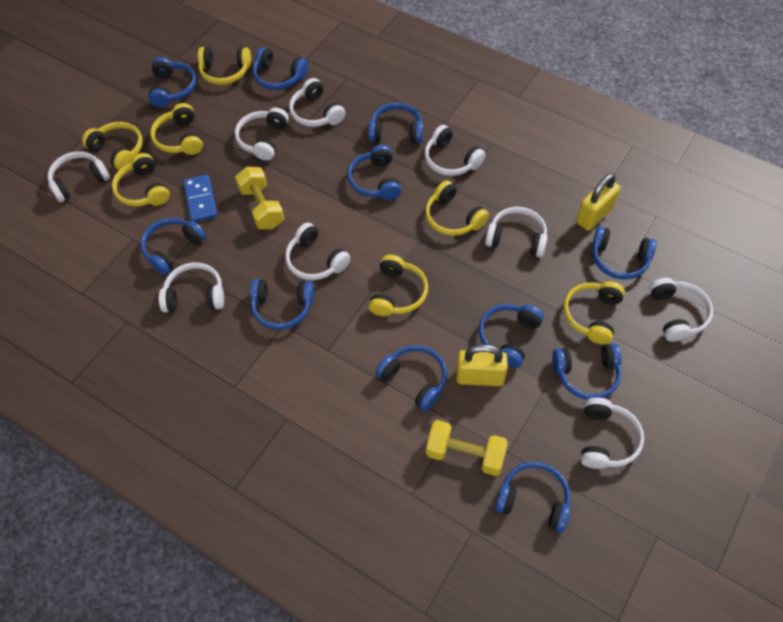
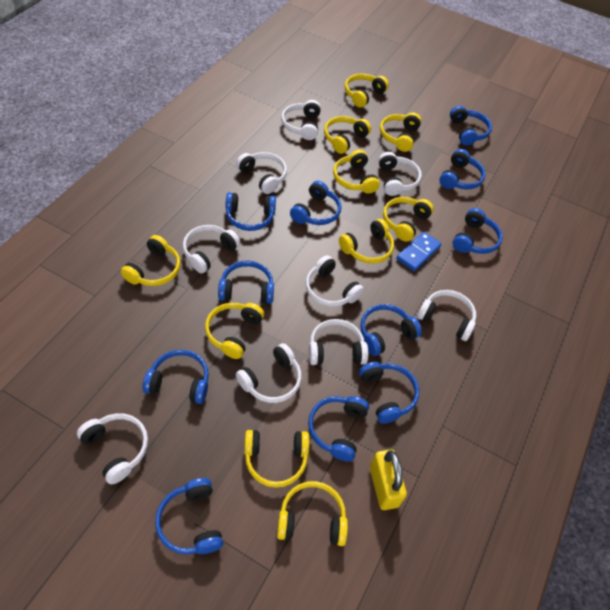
yellow dumbbell: 2 -> 0
yellow headphones: 7 -> 10
yellow padlock: 2 -> 1

